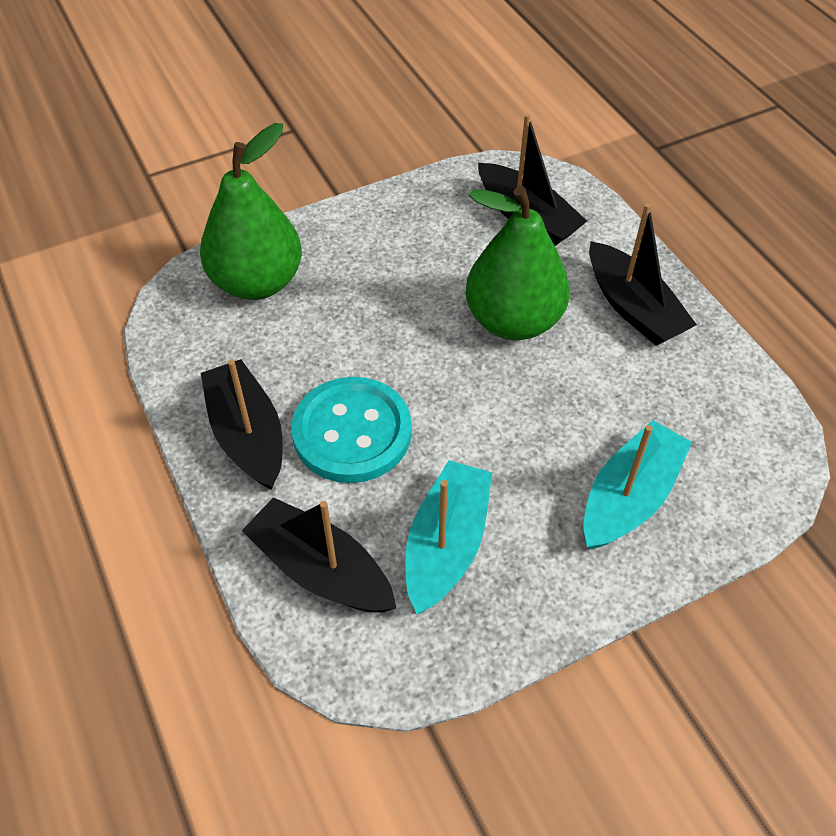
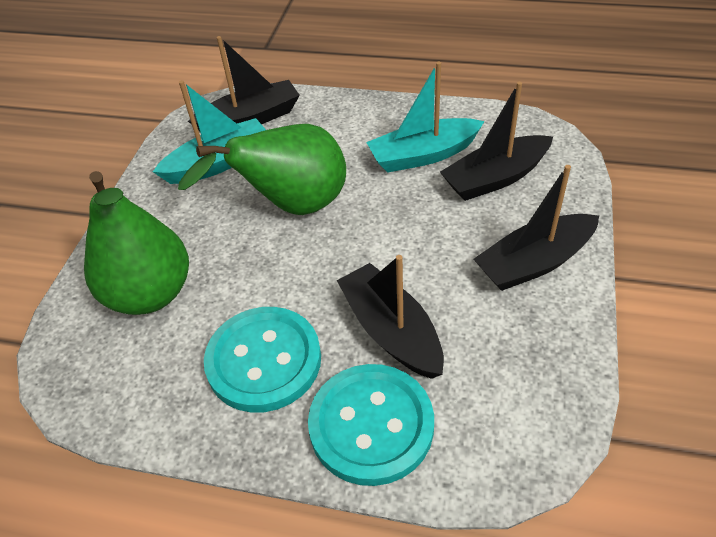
turquoise button: 1 -> 2

